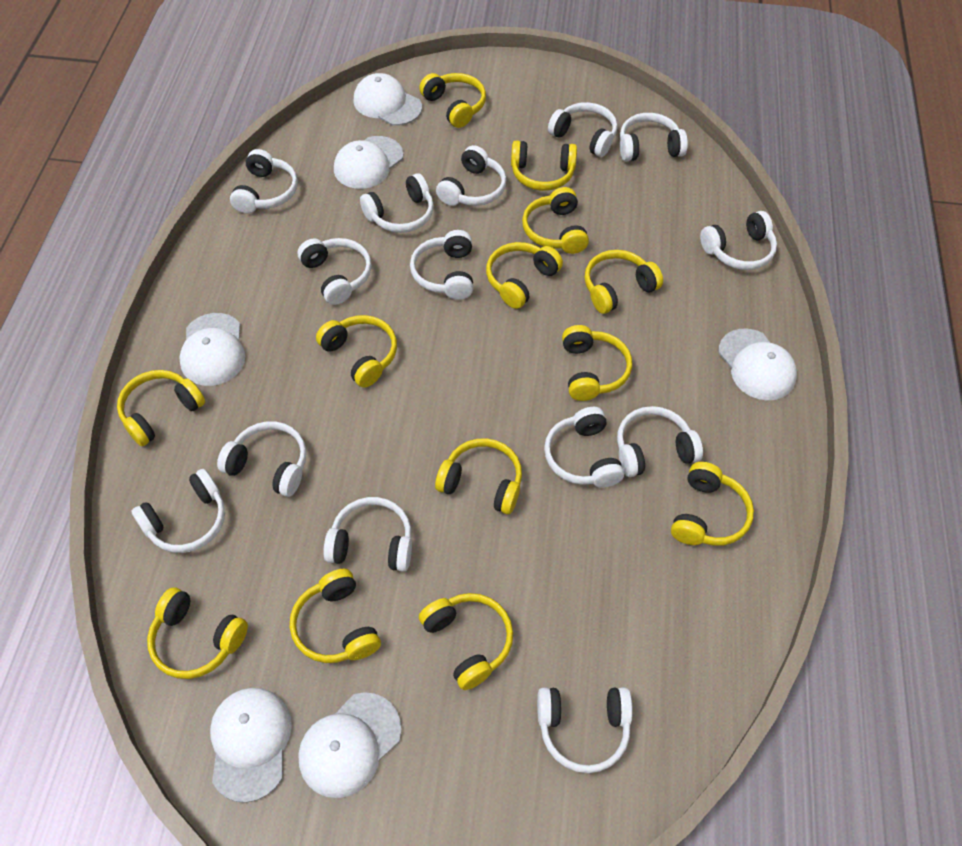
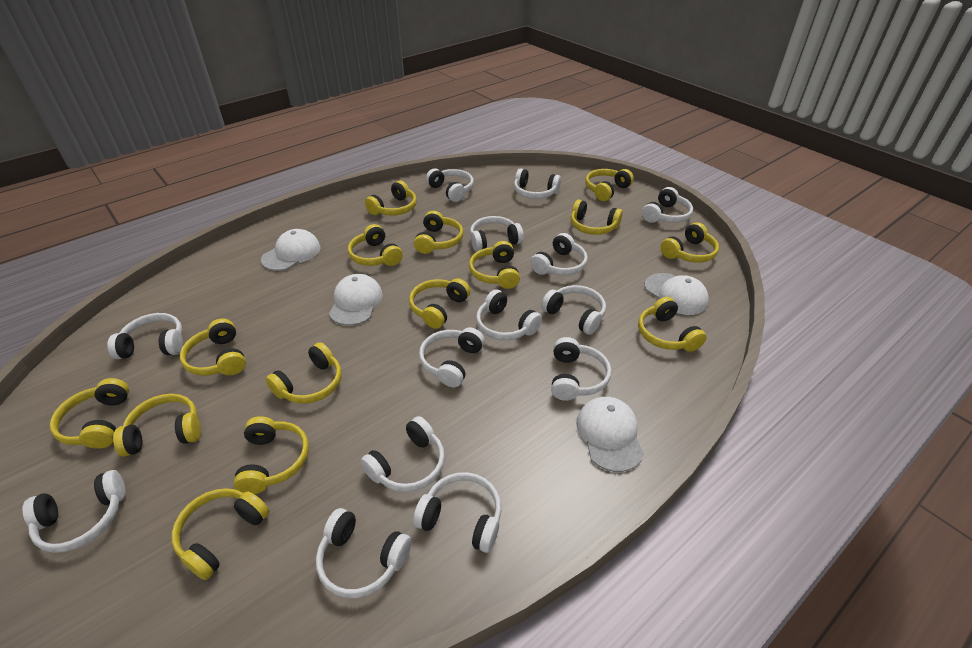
white cap: 6 -> 4
yellow headphones: 13 -> 15

